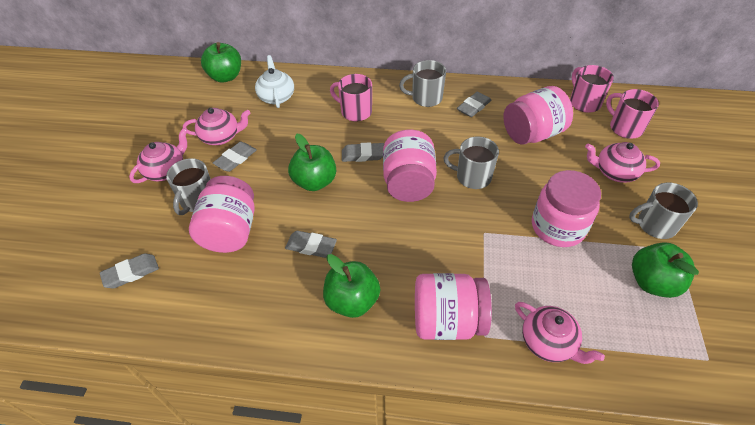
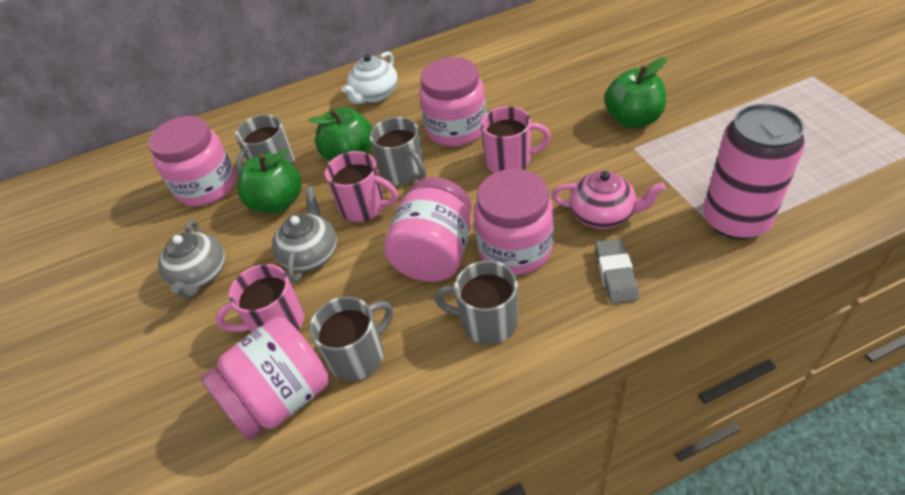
green apple: 4 -> 3
grey eraser: 5 -> 1
grey teapot: 0 -> 2
pink can: 0 -> 1
pink teapot: 4 -> 1

